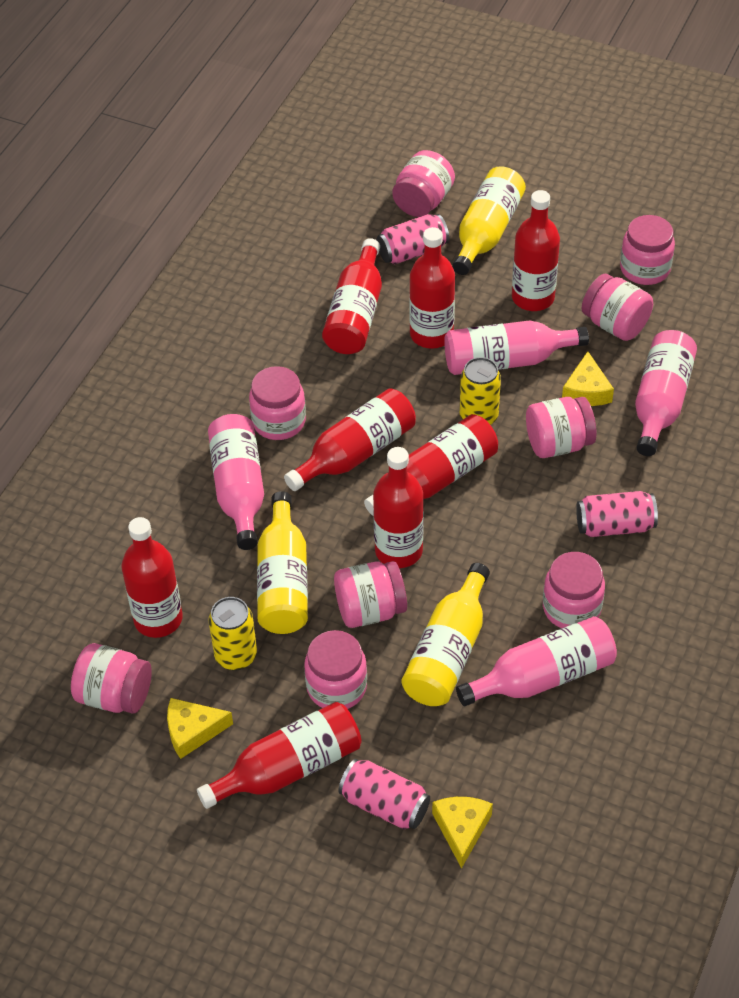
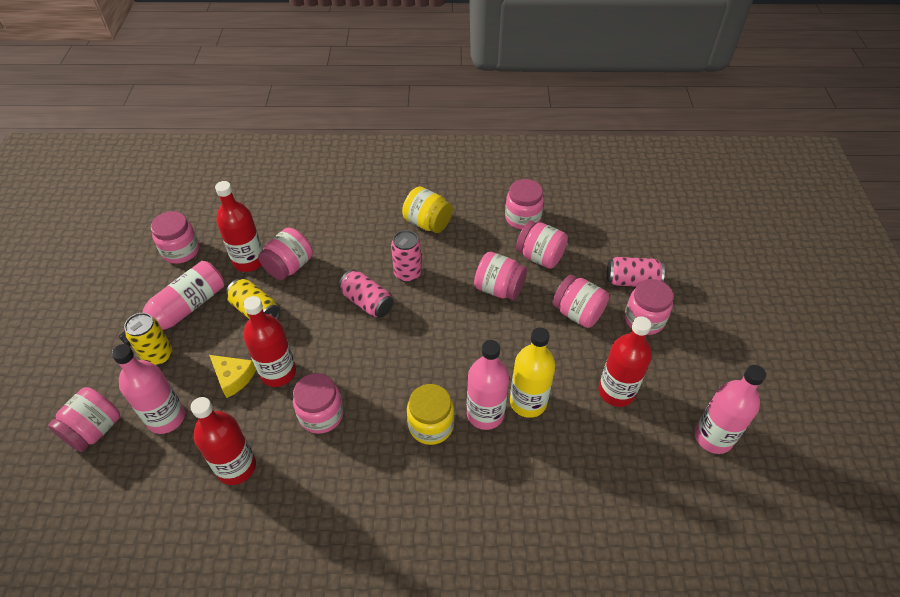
red bottle: 8 -> 4
yellow bottle: 3 -> 1
yellow cheese: 3 -> 1
yellow jar: 0 -> 2

